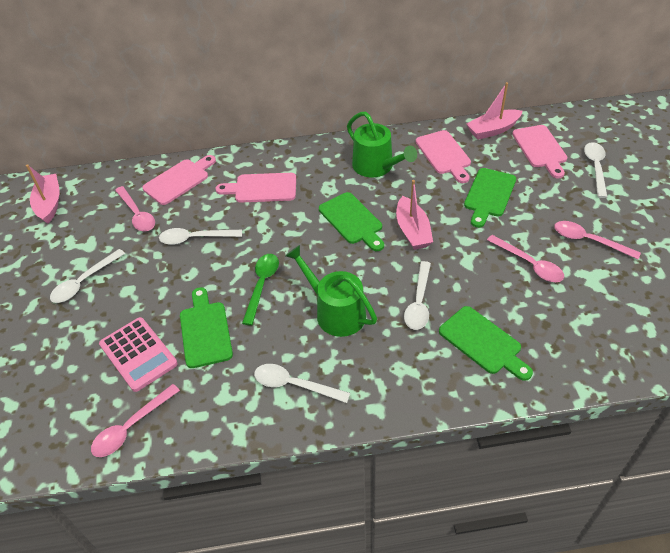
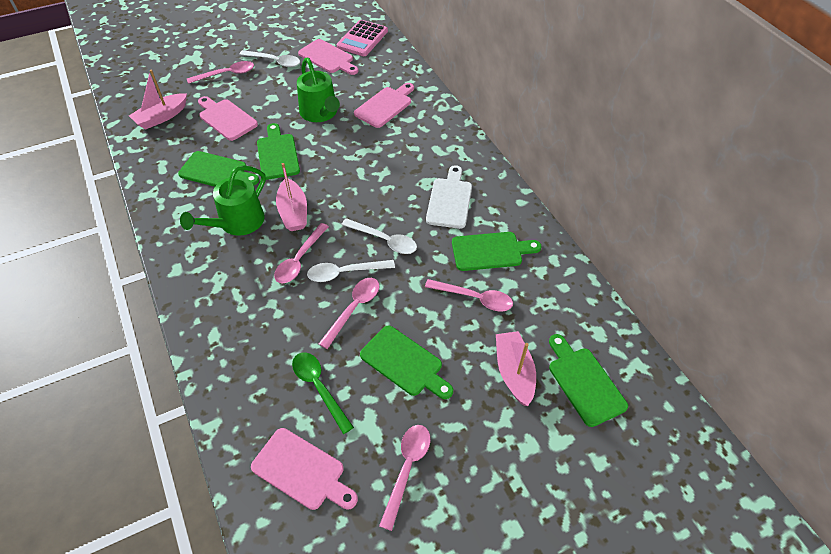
green cutting board: 4 -> 5
pink spoon: 4 -> 5
white cutting board: 0 -> 1
white spoon: 5 -> 3

